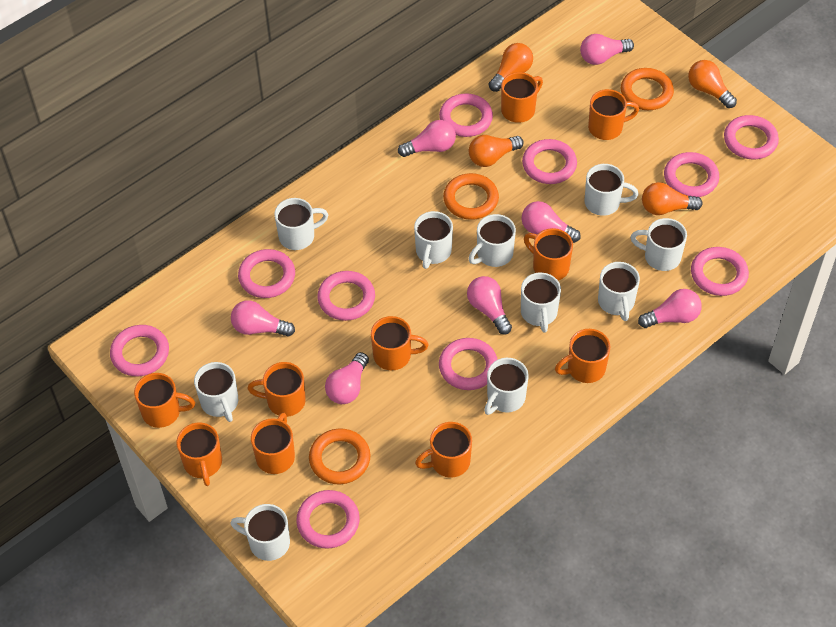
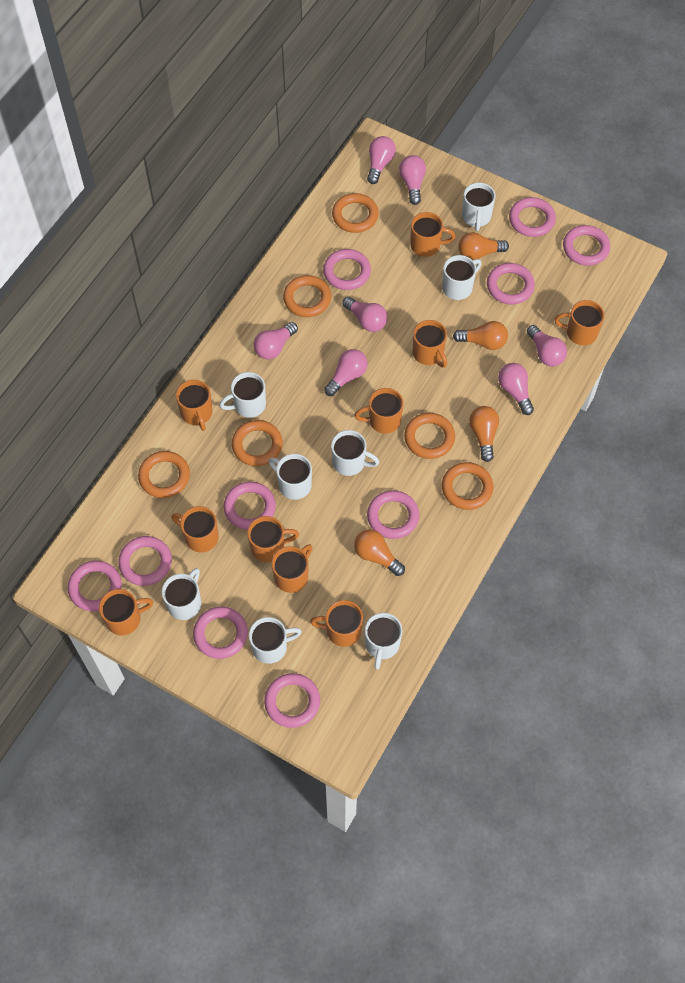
orange ring: 3 -> 6
white mug: 10 -> 8

